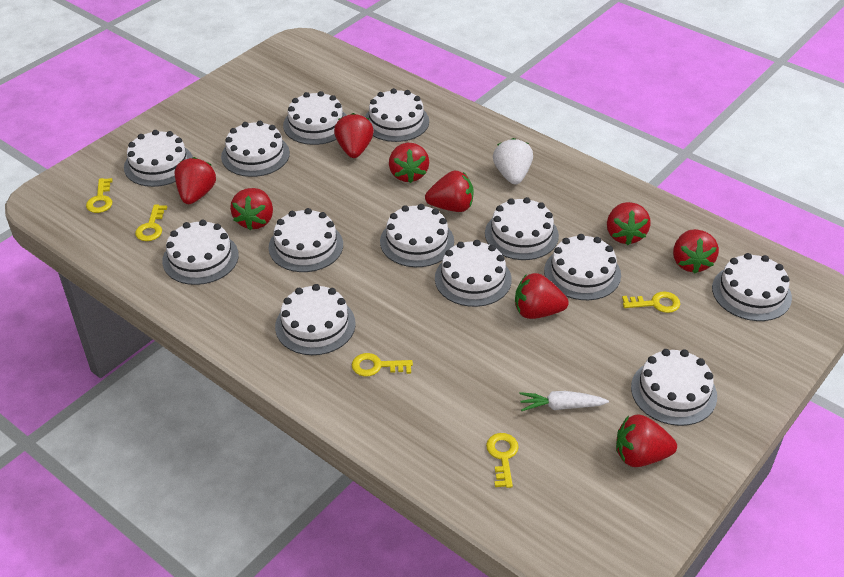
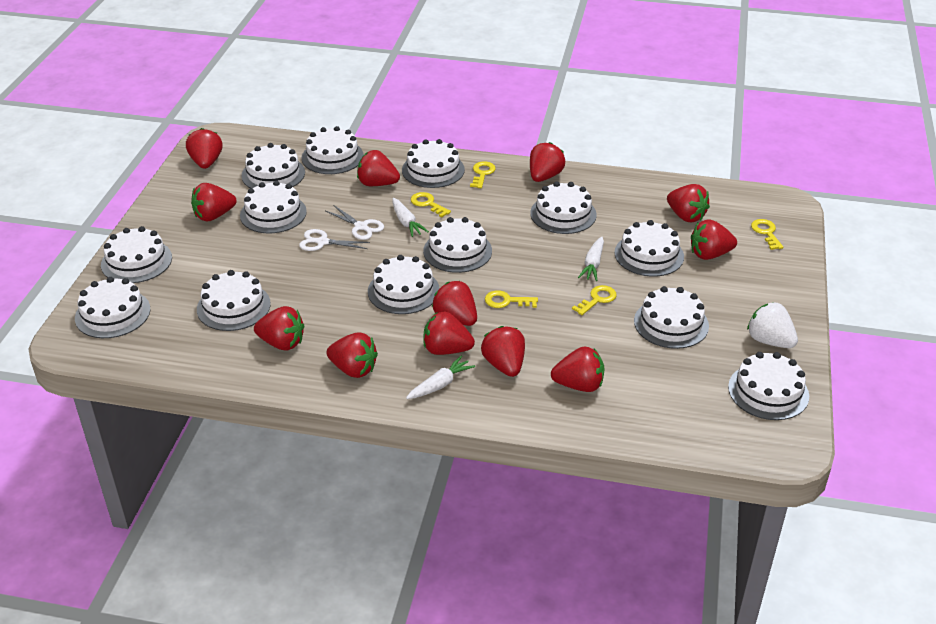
red strawberry: 9 -> 12
white carrot: 1 -> 3
white scissors: 0 -> 2

